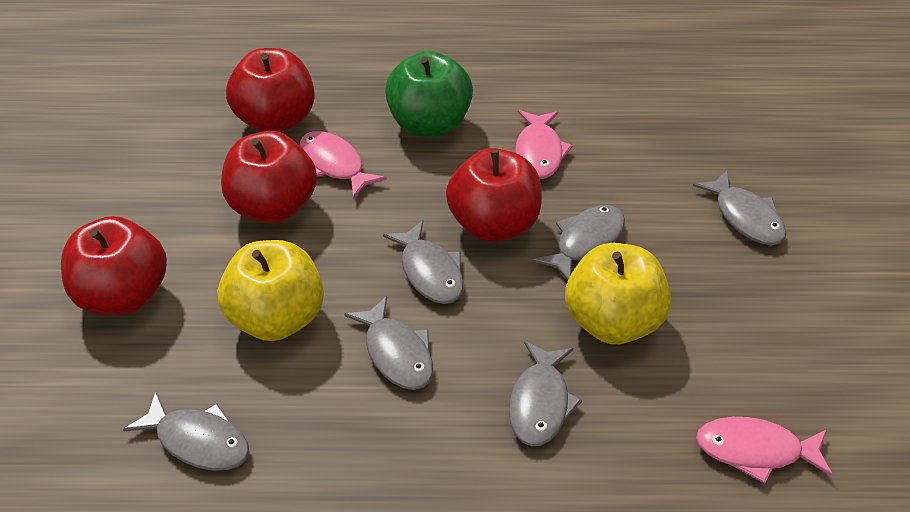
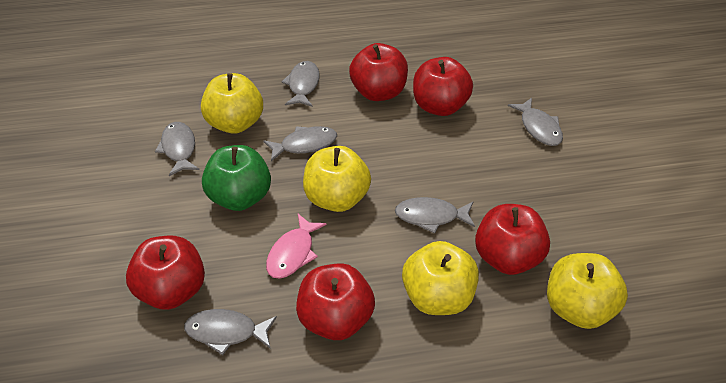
pink fish: 3 -> 1
red apple: 4 -> 5
yellow apple: 2 -> 4

